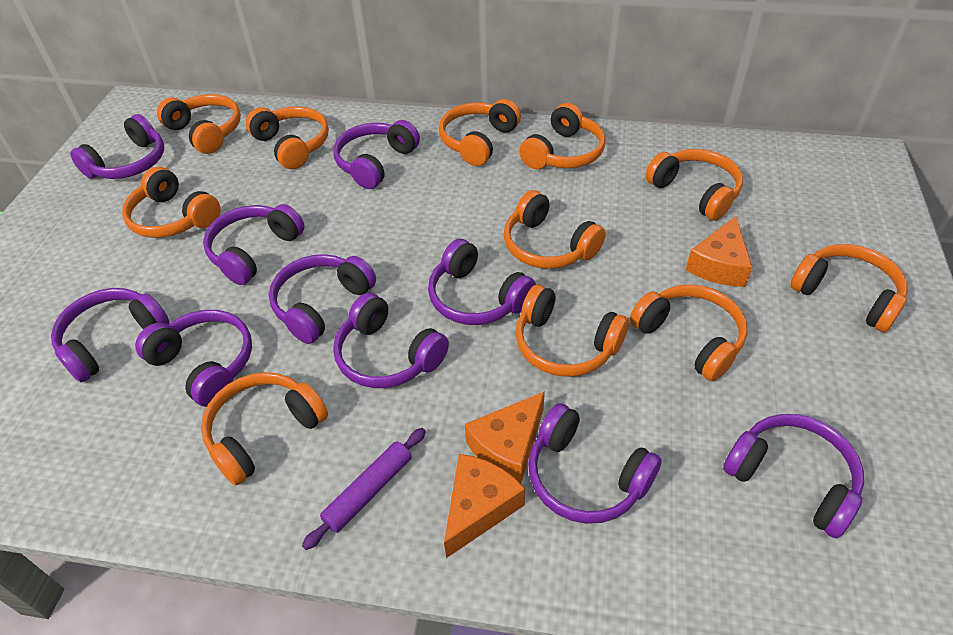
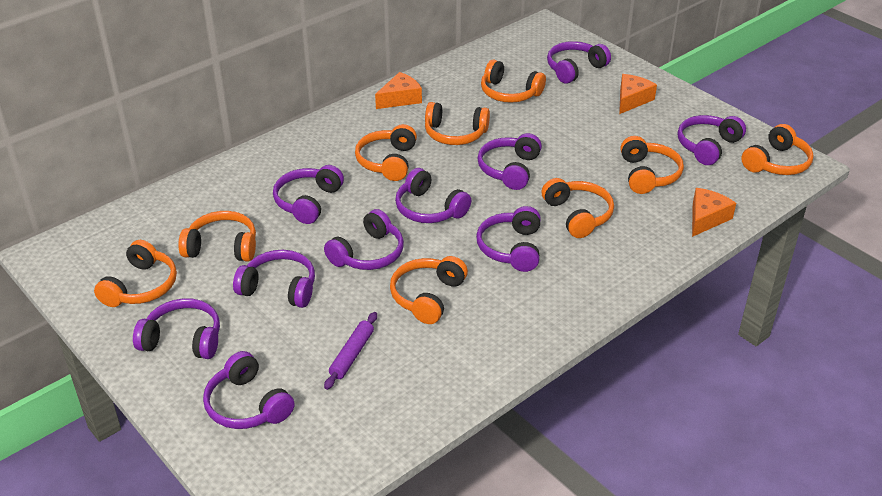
orange headphones: 11 -> 9

